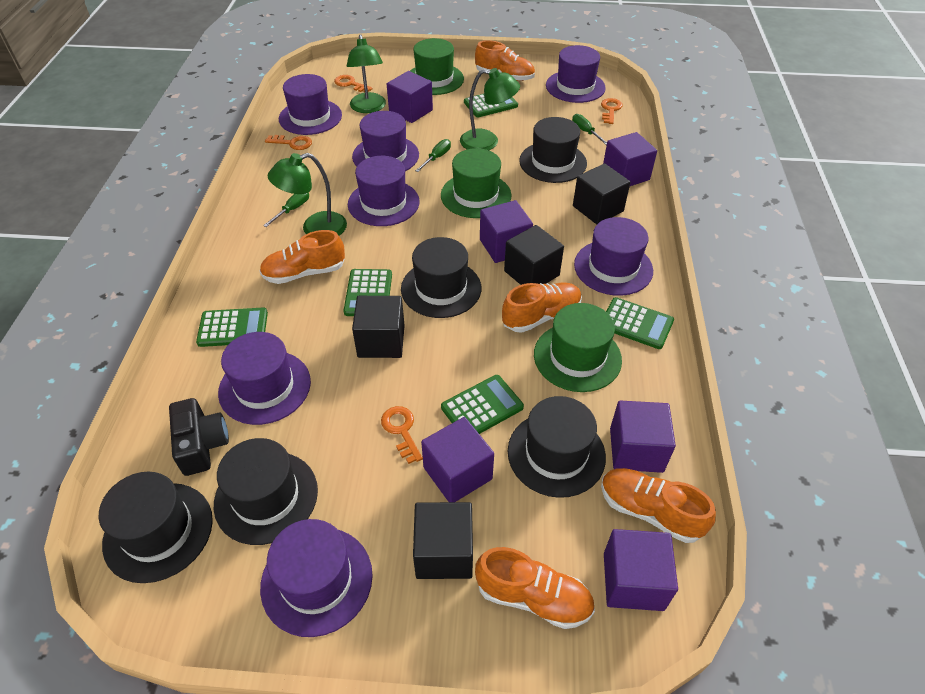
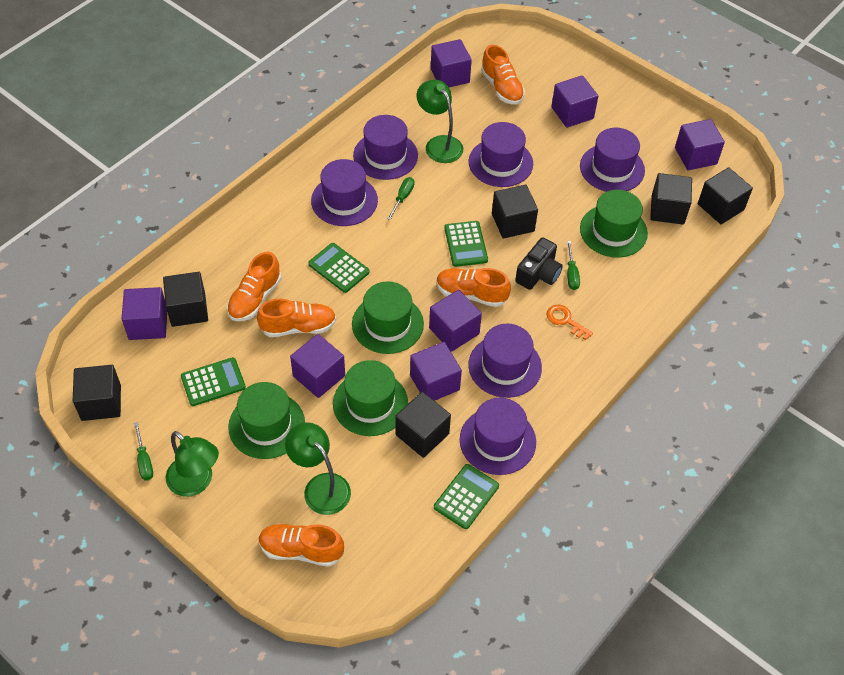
black cube: 4 -> 6
black hat: 5 -> 0
green calculator: 5 -> 4
green hat: 3 -> 4
orange key: 4 -> 1
purple cube: 6 -> 7
purple hat: 7 -> 6

